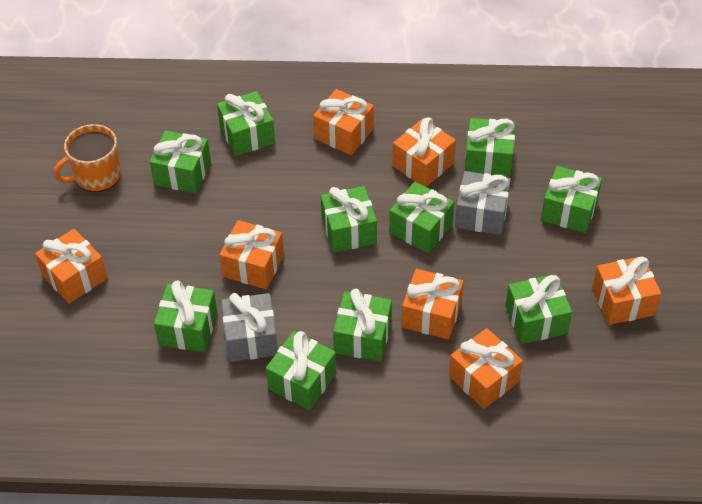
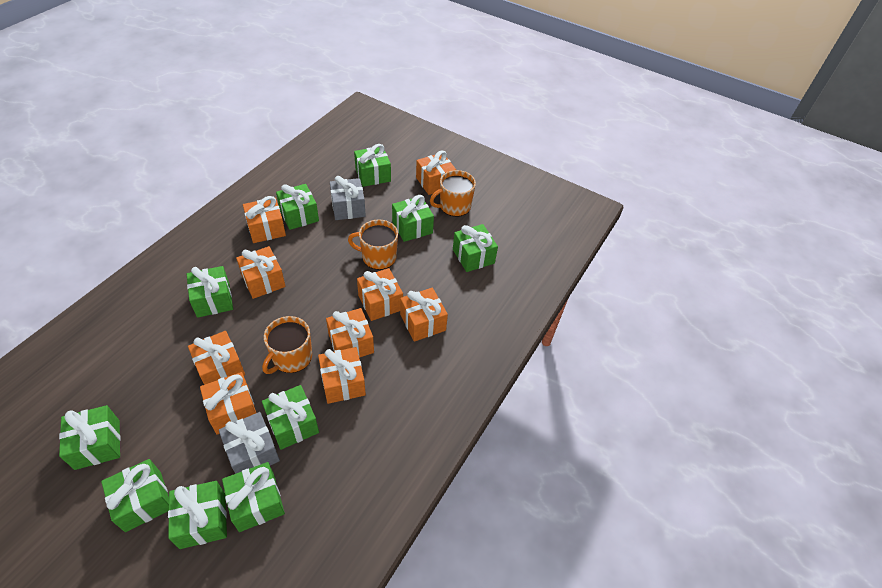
orange gift: 7 -> 9
orange mug: 1 -> 3

